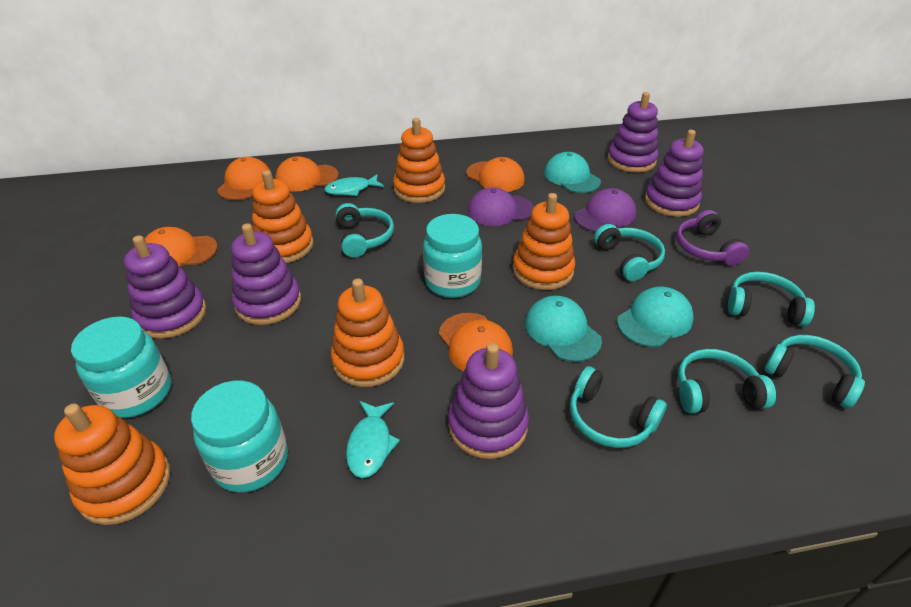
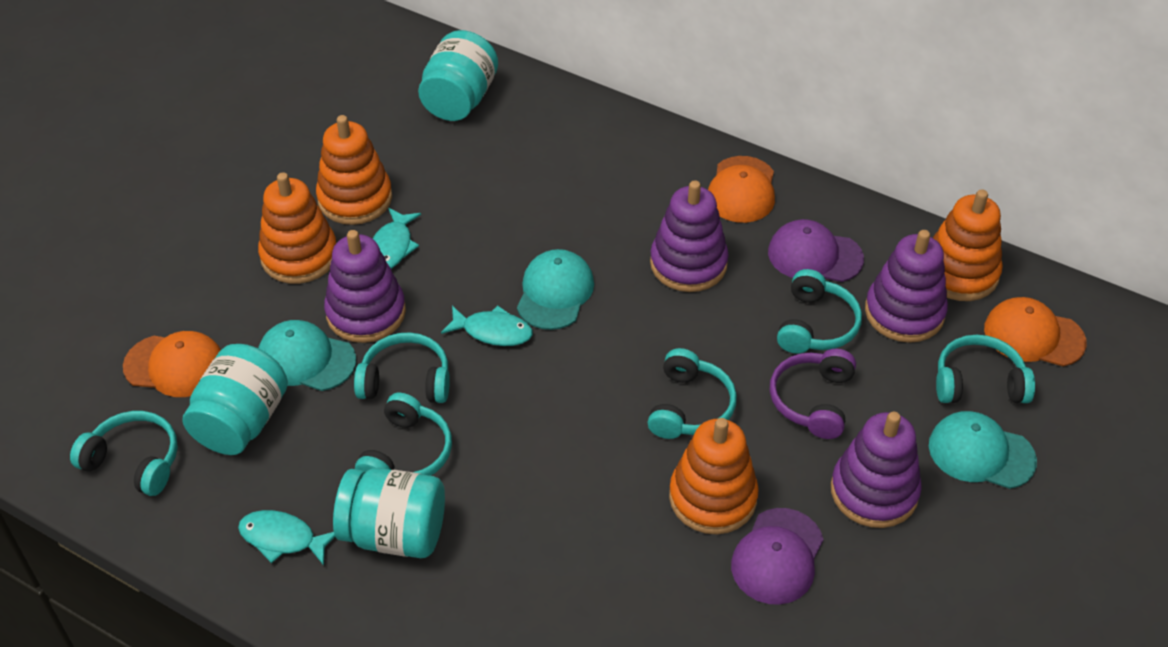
orange cap: 5 -> 3
orange stacking toy: 5 -> 4
purple stacking toy: 5 -> 4
turquoise fish: 2 -> 3

